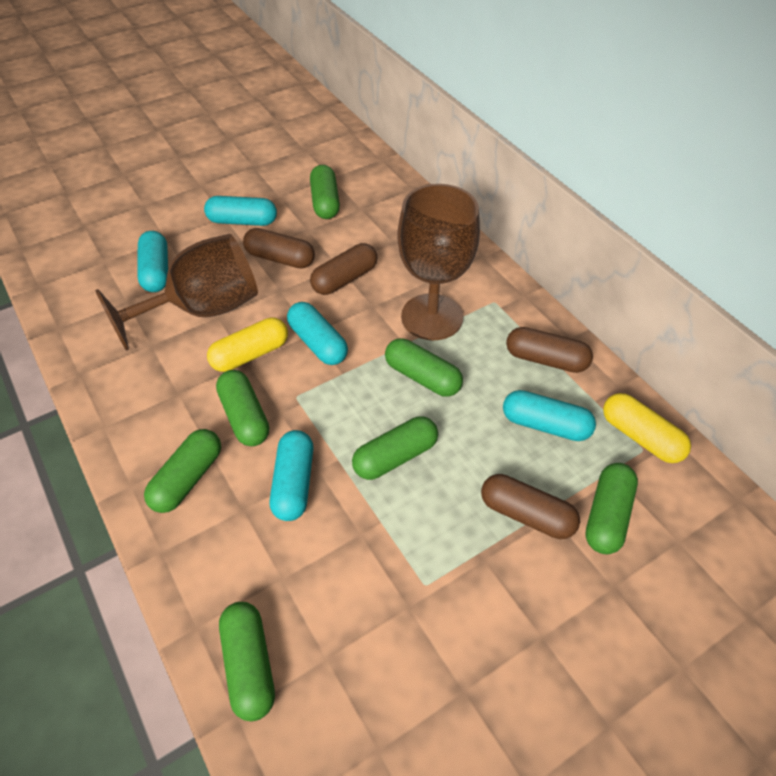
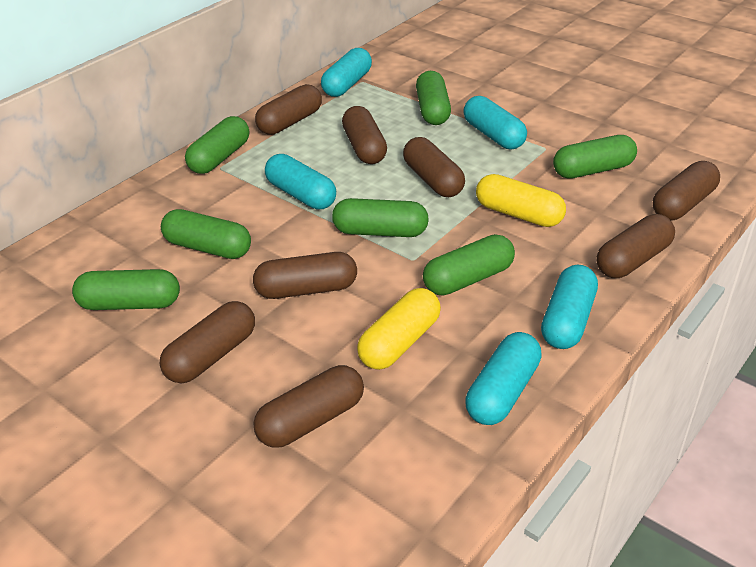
brown capsule: 4 -> 8
brown goblet: 2 -> 0

